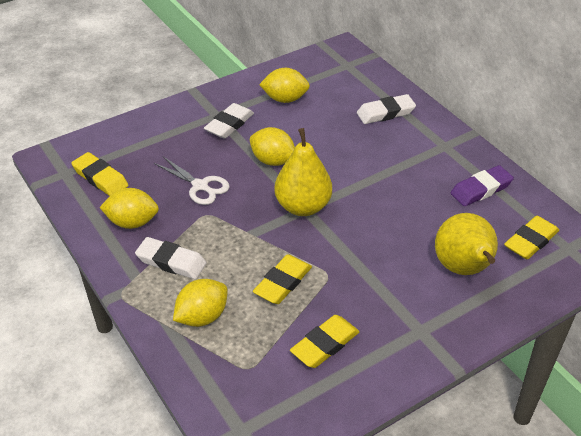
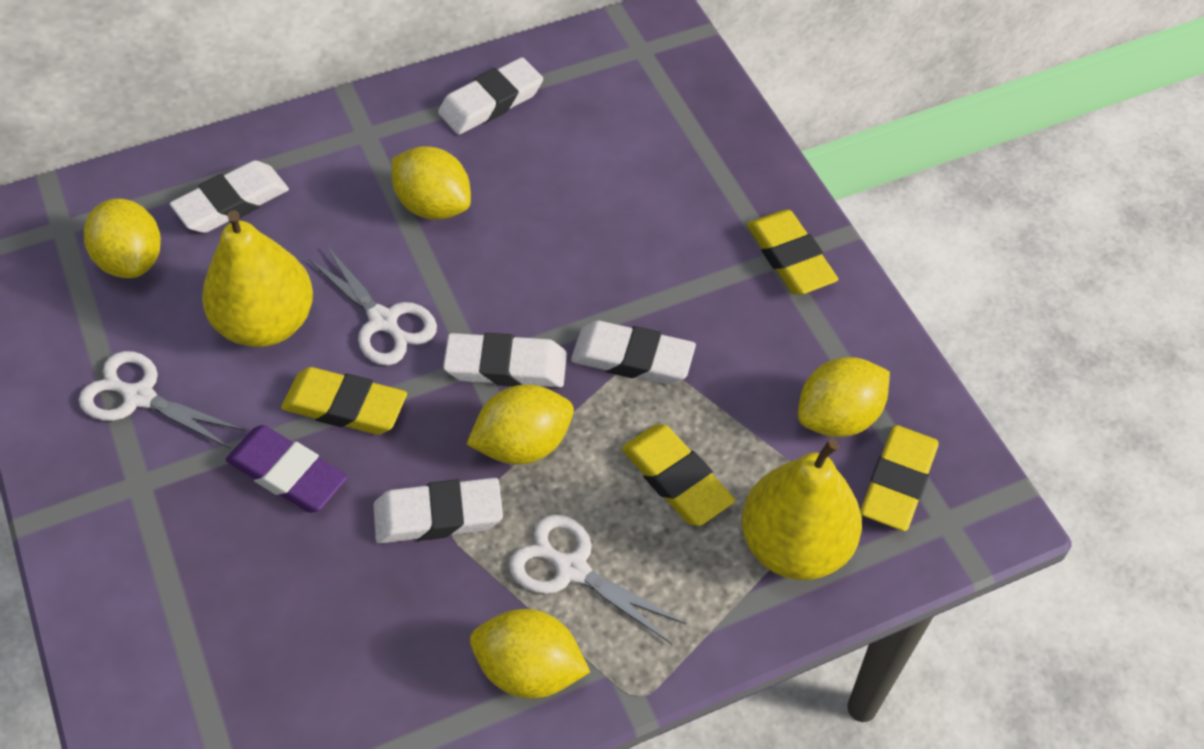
white eraser: 3 -> 5
white scissors: 1 -> 3
yellow lemon: 4 -> 5

